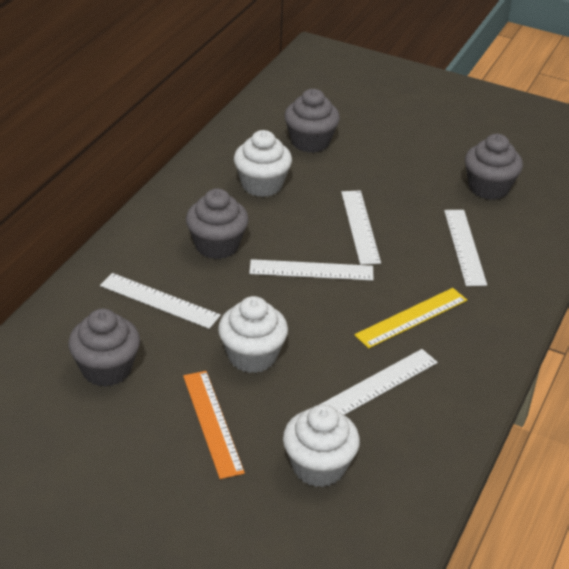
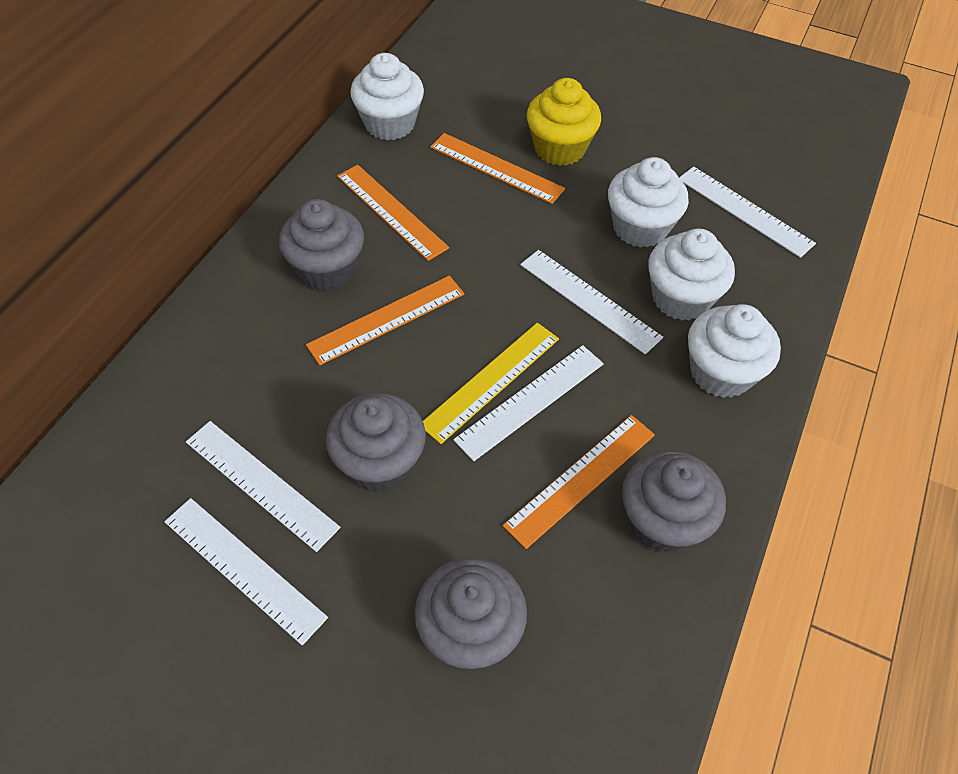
orange ruler: 1 -> 4
white cupcake: 3 -> 4
yellow cupcake: 0 -> 1

